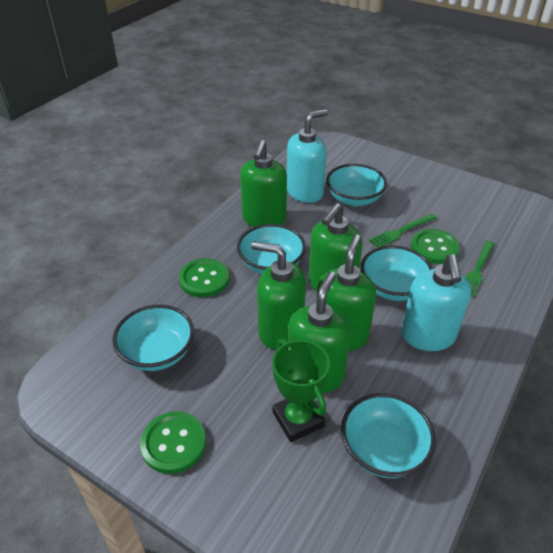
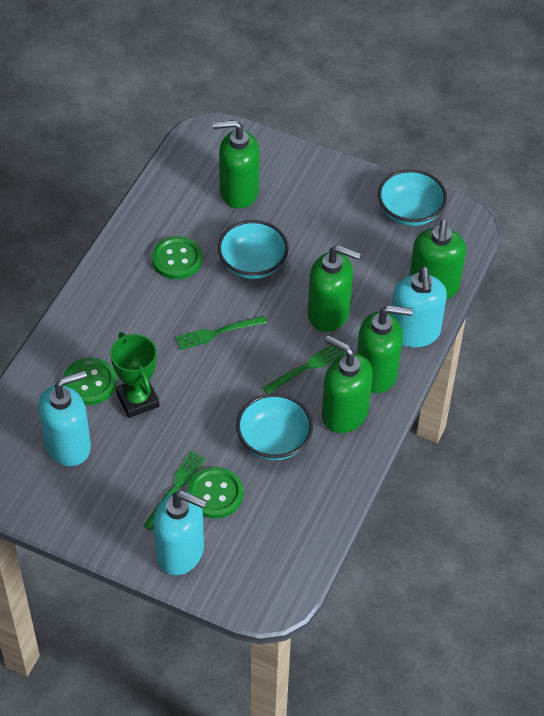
green fork: 2 -> 3
turquoise bowl: 5 -> 3
turquoise soap dispenser: 2 -> 3

